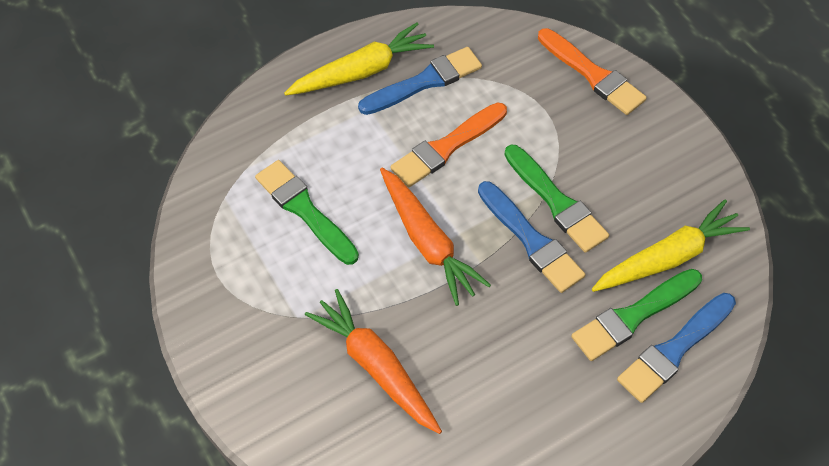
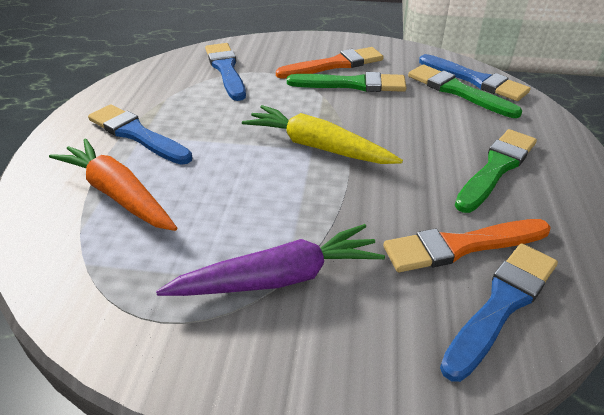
blue brush: 3 -> 4
orange carrot: 2 -> 1
purple carrot: 0 -> 1
yellow carrot: 2 -> 1

